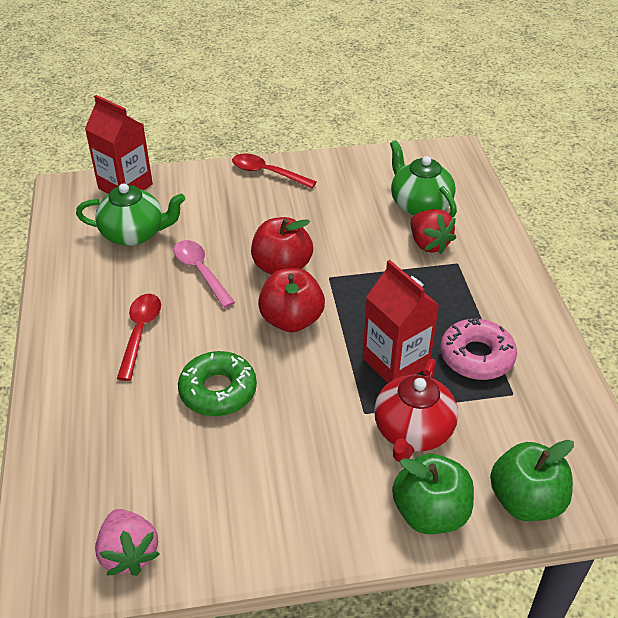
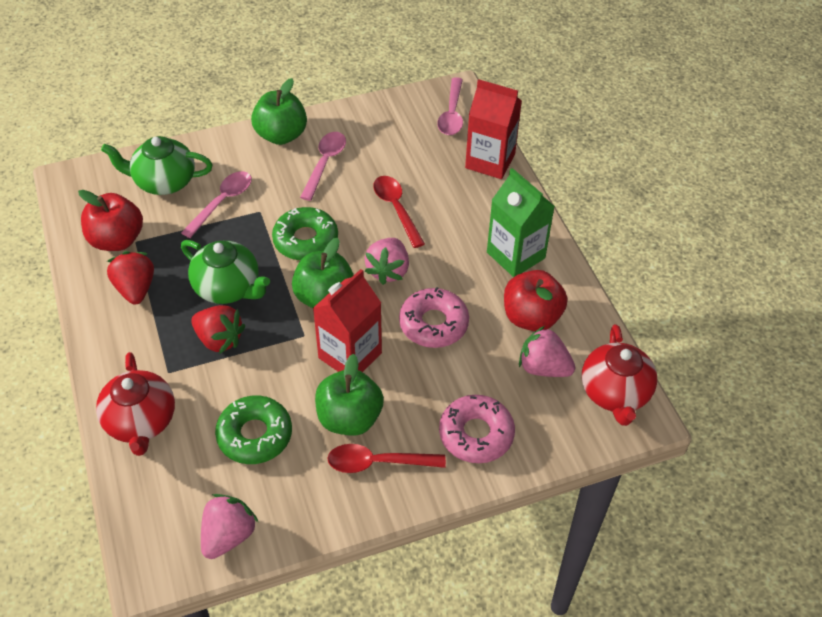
green apple: 2 -> 3
green carton: 0 -> 1
green donut: 1 -> 2
pink donut: 1 -> 2
pink spoon: 1 -> 3
pink strawberry: 1 -> 3
red strawberry: 1 -> 2
red teapot: 1 -> 2

